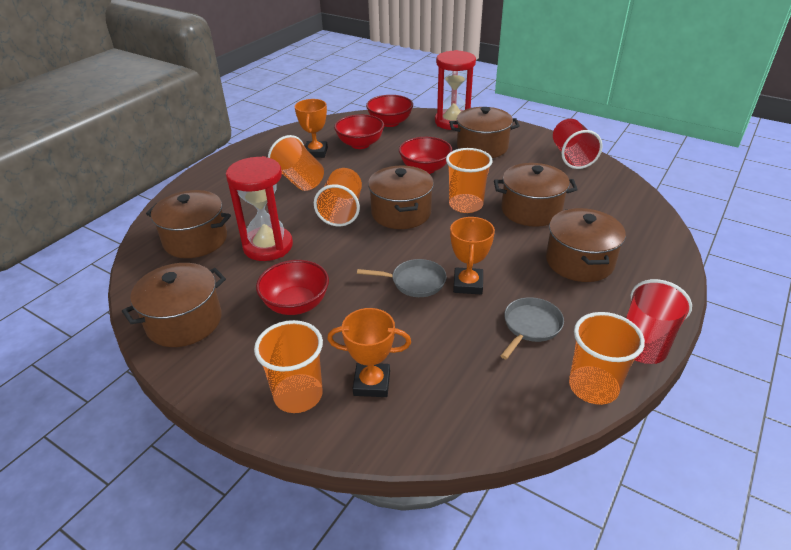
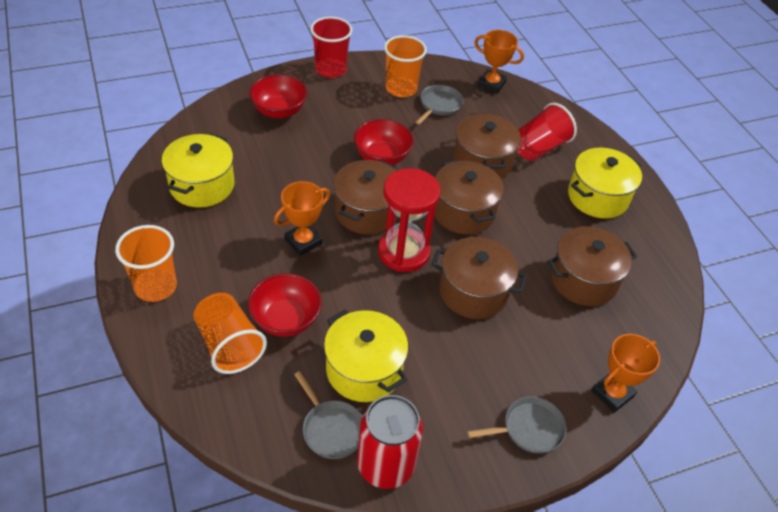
brown pot: 6 -> 5
grey pan: 2 -> 3
orange cup: 5 -> 3
red bowl: 4 -> 3
red can: 0 -> 1
red hourglass: 2 -> 1
yellow pot: 0 -> 3

